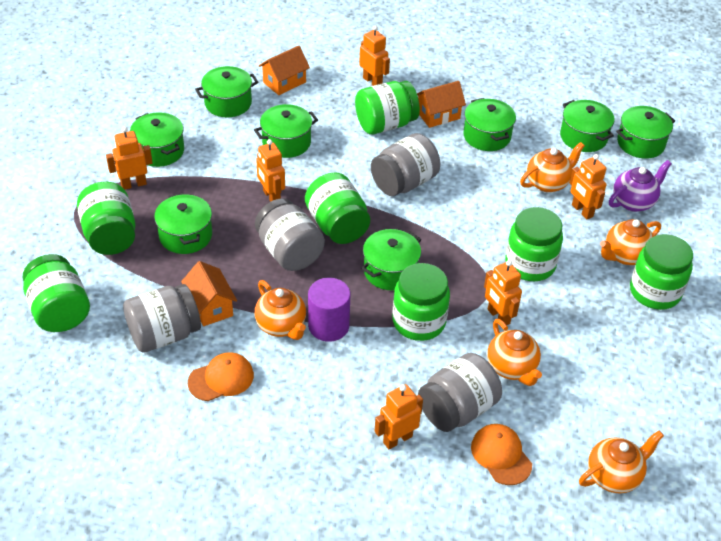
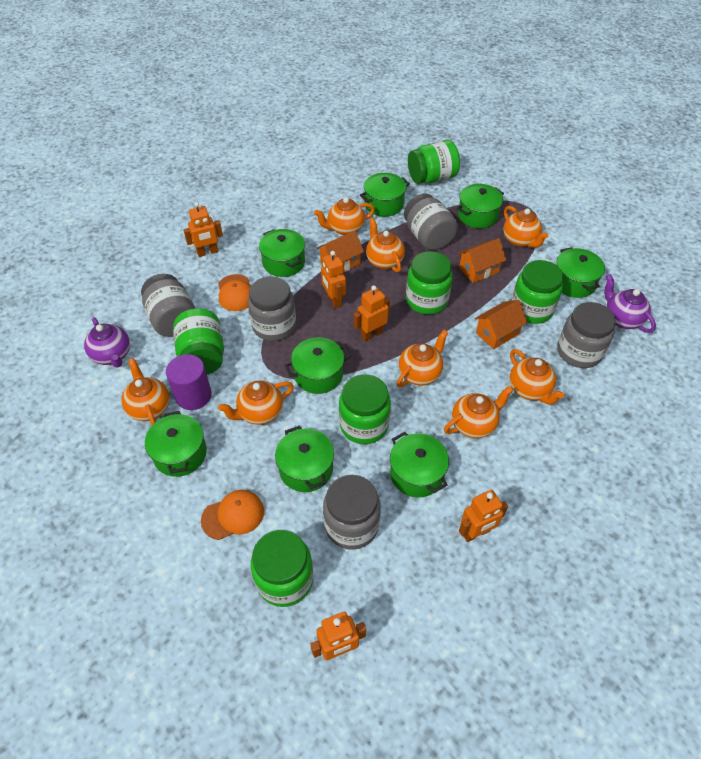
green jar: 7 -> 6
grey jar: 4 -> 5
orange robot: 6 -> 5
orange teapot: 5 -> 8
purple teapot: 1 -> 2

